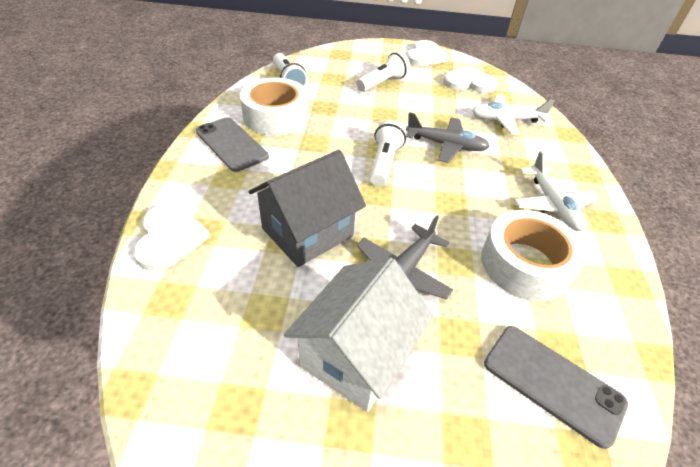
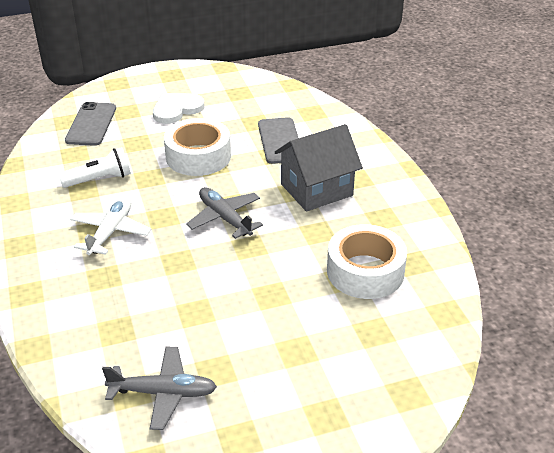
white flashlight: 3 -> 1
white heart: 3 -> 1
white house: 1 -> 0
white plane: 2 -> 1

